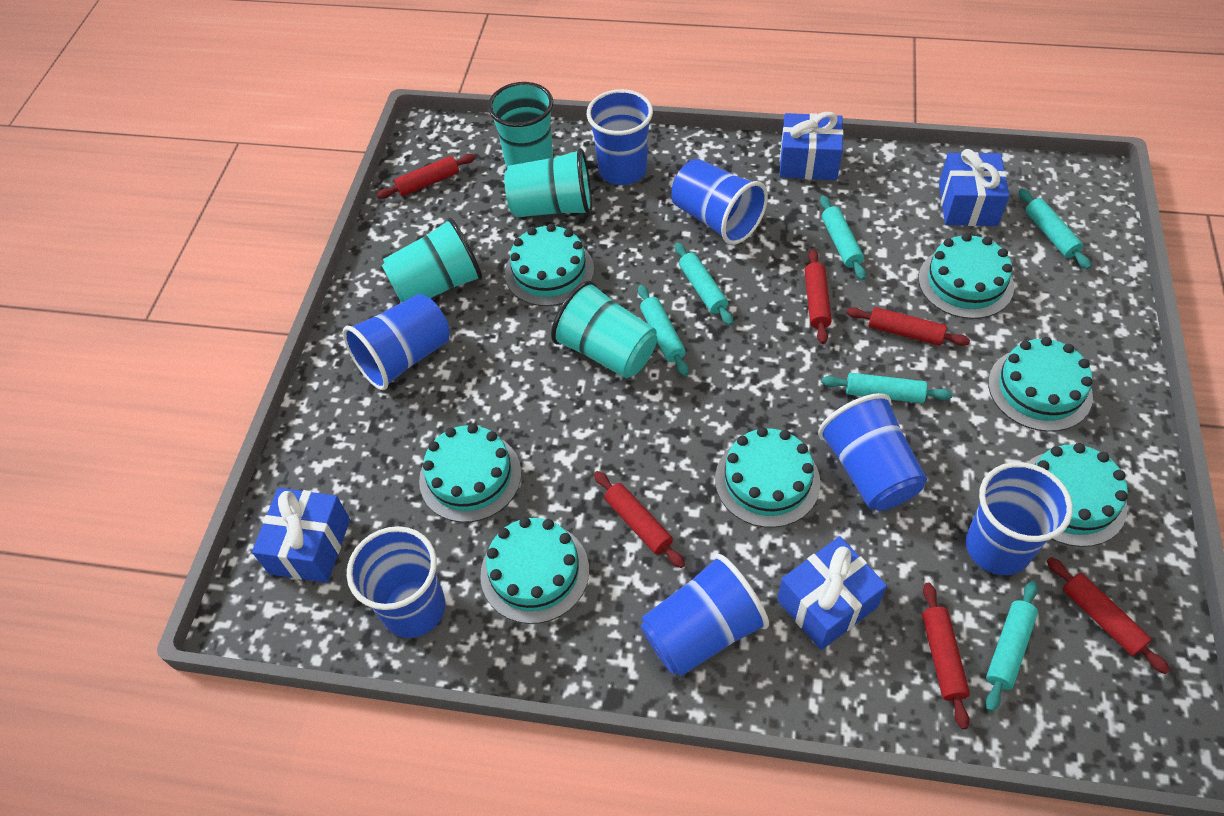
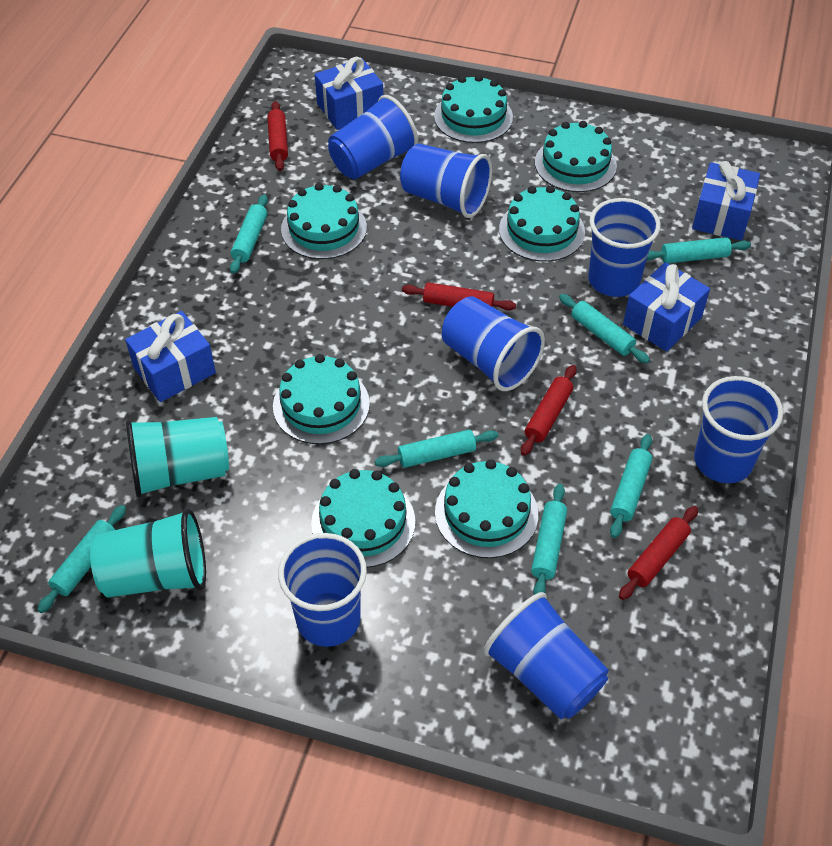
red rolling pin: 6 -> 4
turquoise cup: 4 -> 2
turquoise rolling pin: 6 -> 7

